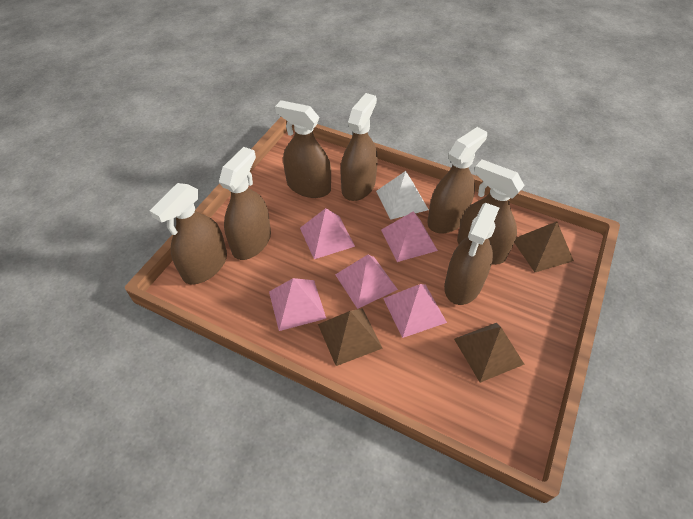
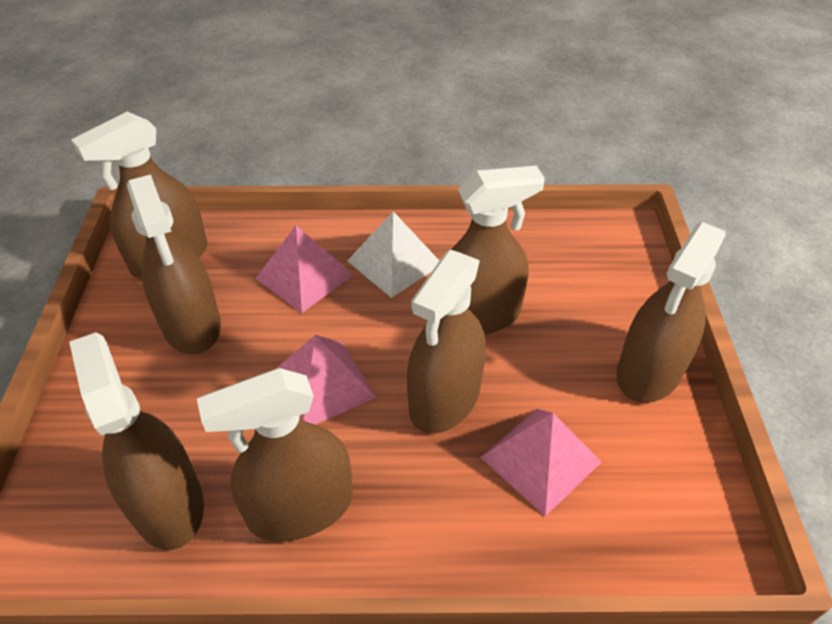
brown pyramid: 3 -> 0
pink pyramid: 5 -> 3

